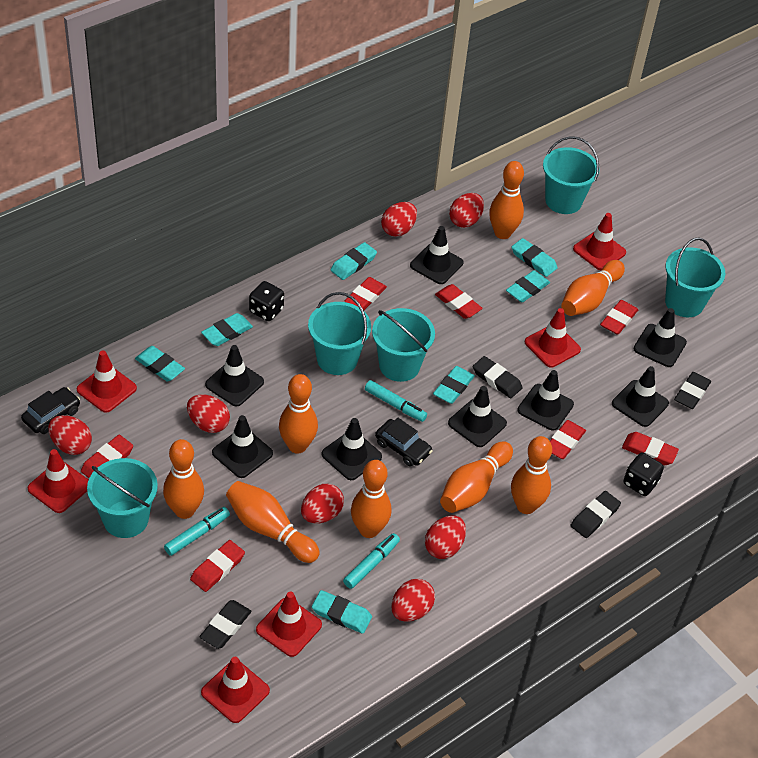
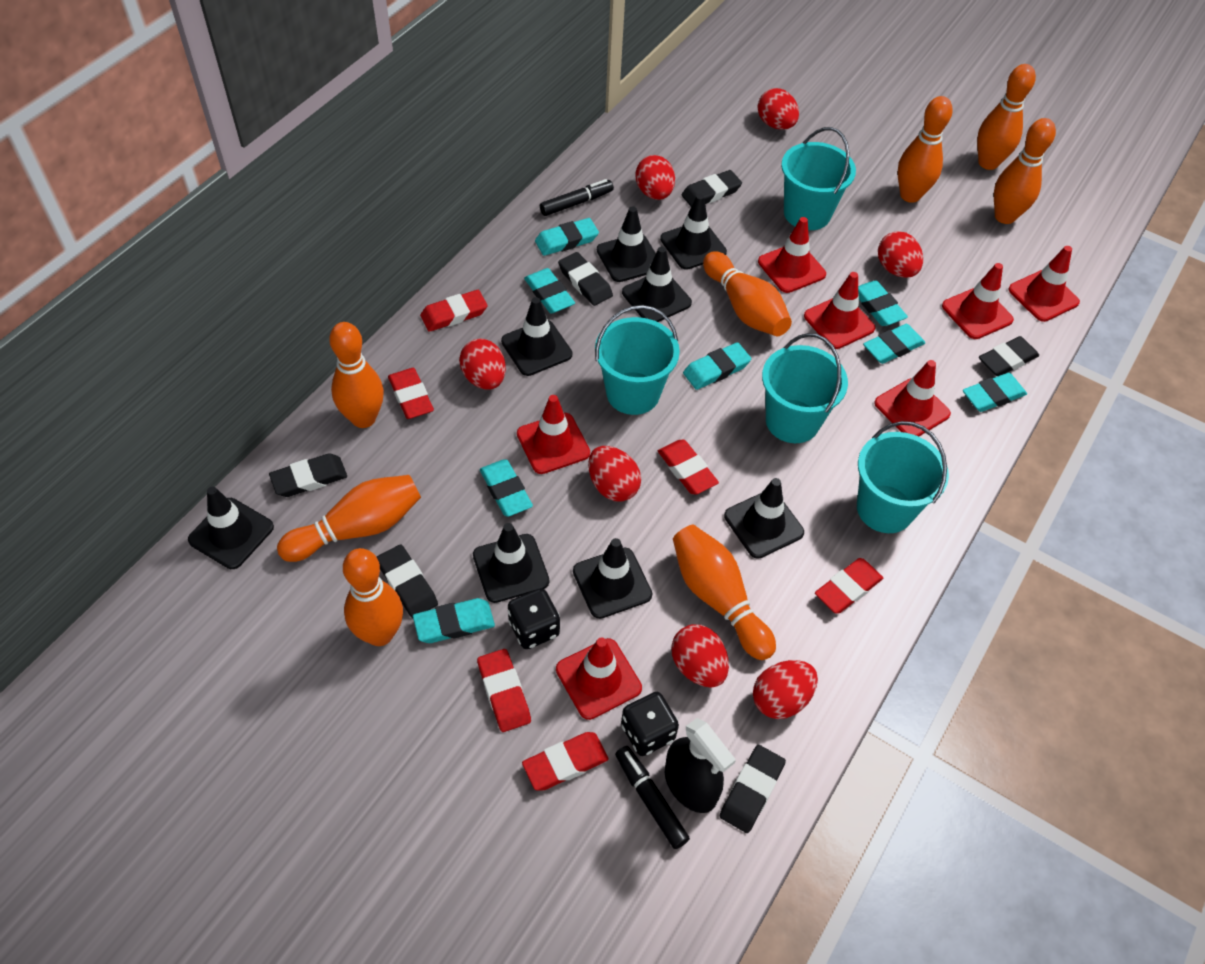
black car: 2 -> 0
black eraser: 4 -> 6
black marker: 0 -> 2
black spray bottle: 0 -> 1
red eraser: 7 -> 6
red traffic cone: 6 -> 7
turquoise bucket: 5 -> 4
turquoise eraser: 7 -> 8
turquoise marker: 3 -> 0

